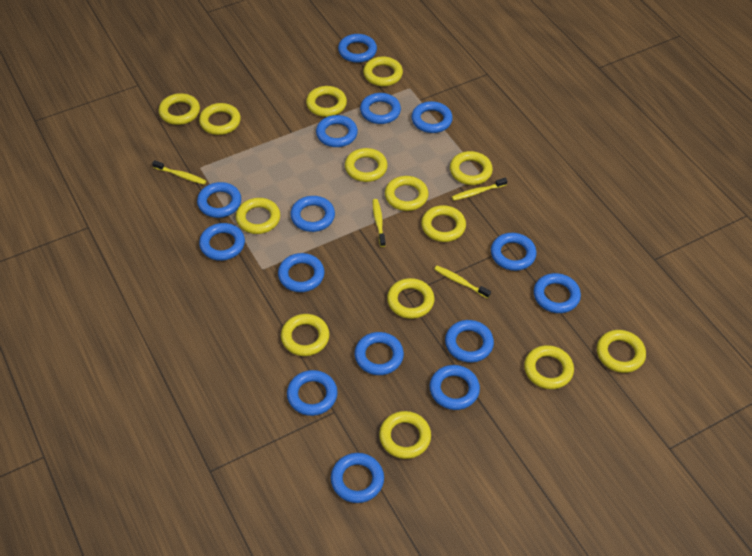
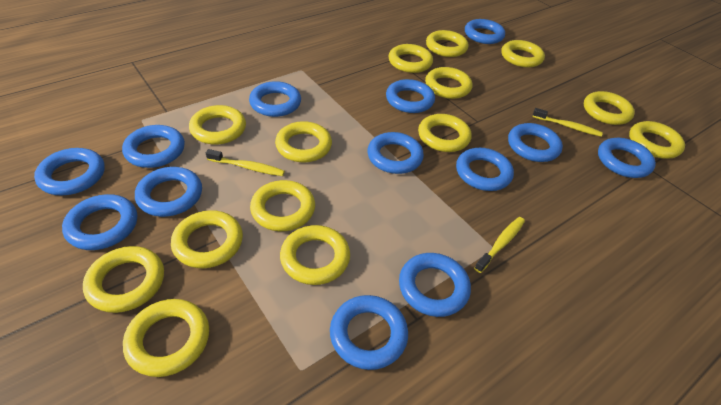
blue ring: 15 -> 13
yellow toothbrush: 4 -> 3

